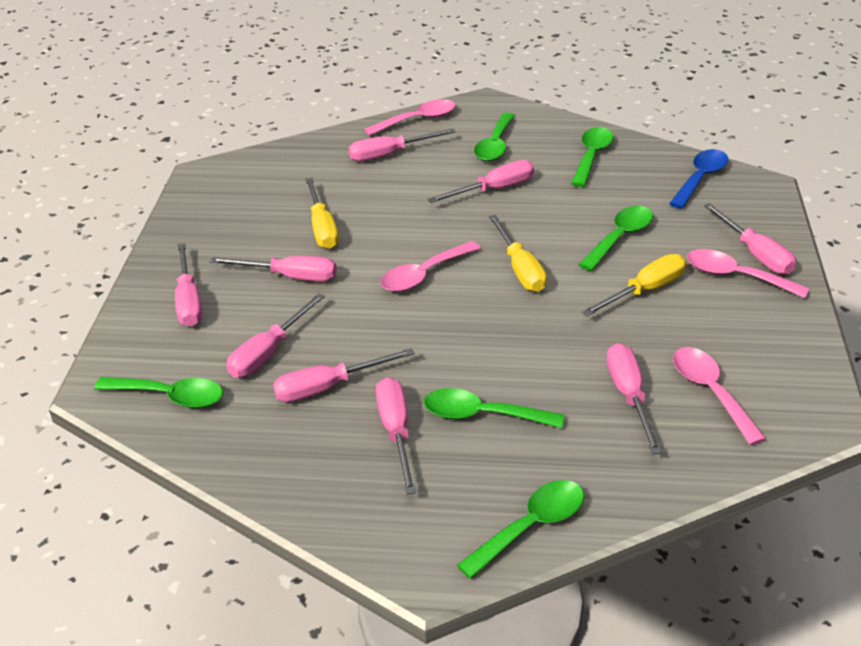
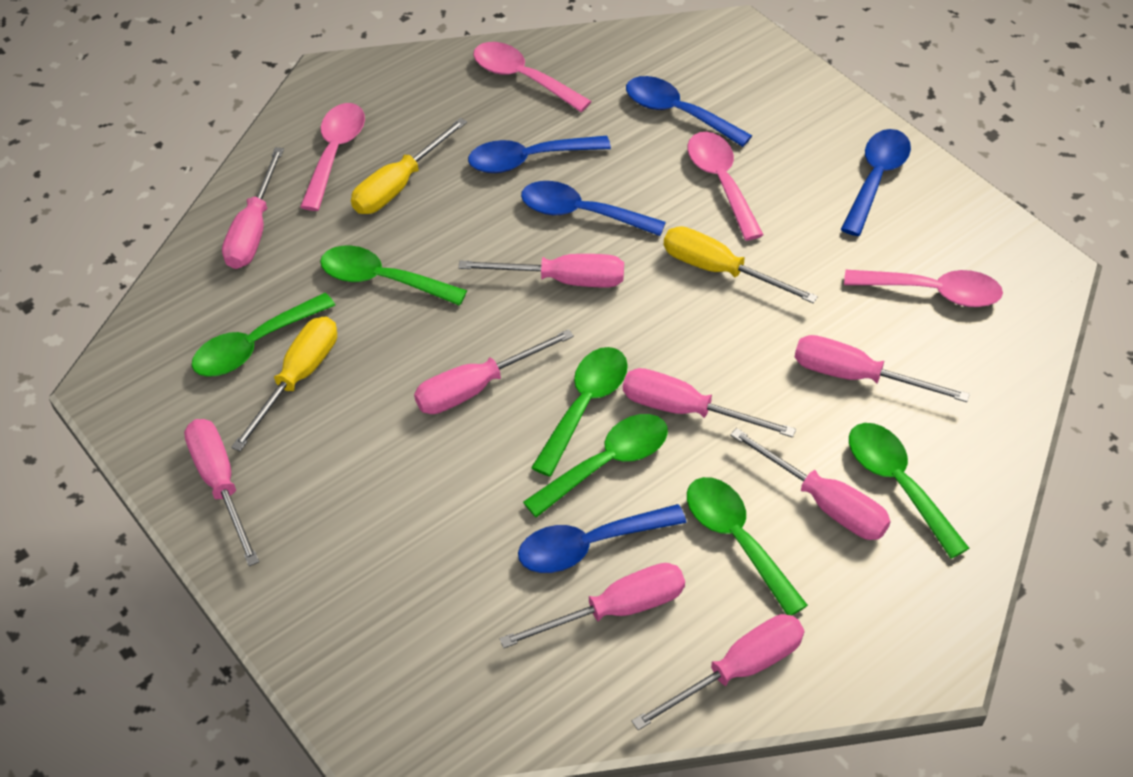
blue spoon: 1 -> 5

